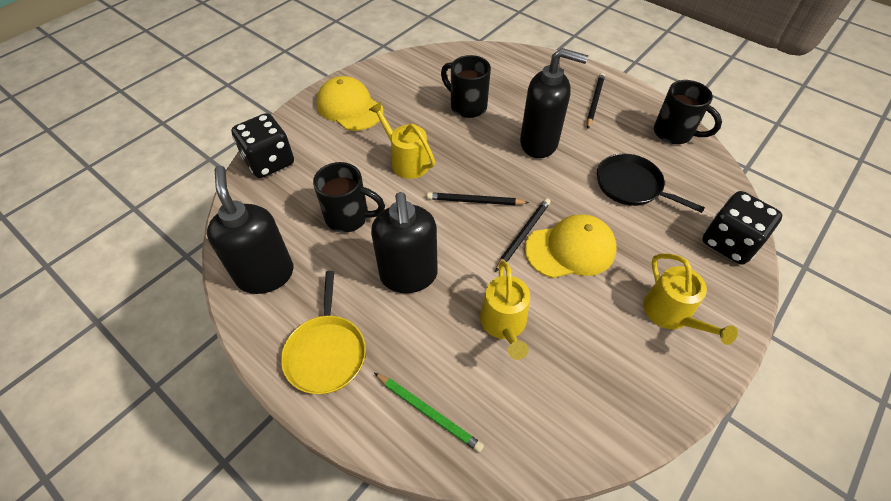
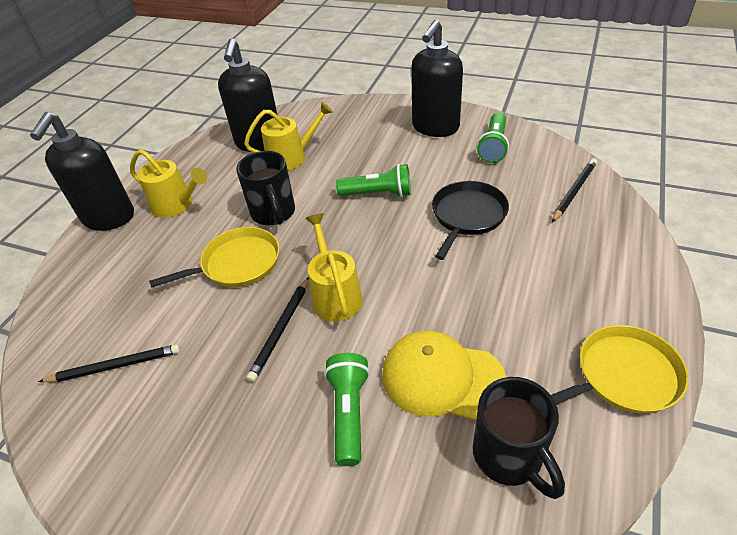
black dice: 2 -> 0
black mug: 3 -> 2
green flashlight: 0 -> 3
green pencil: 1 -> 0
yellow cap: 2 -> 1
yellow pan: 1 -> 2

